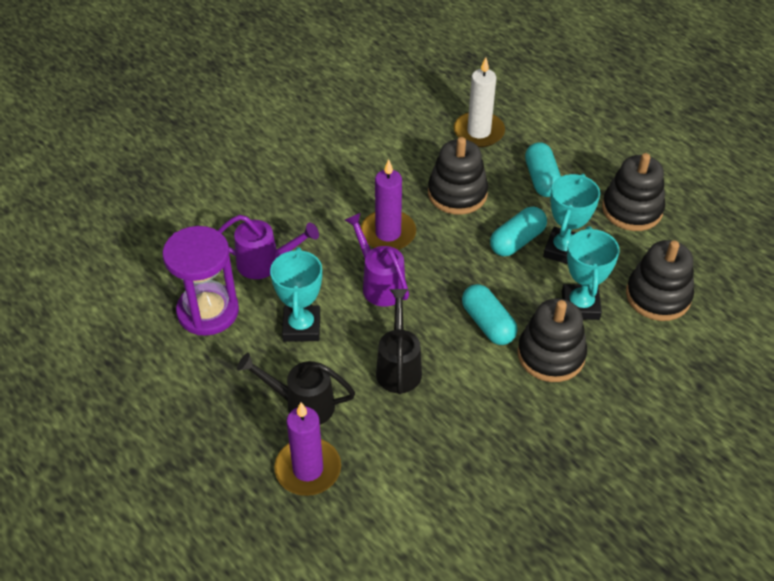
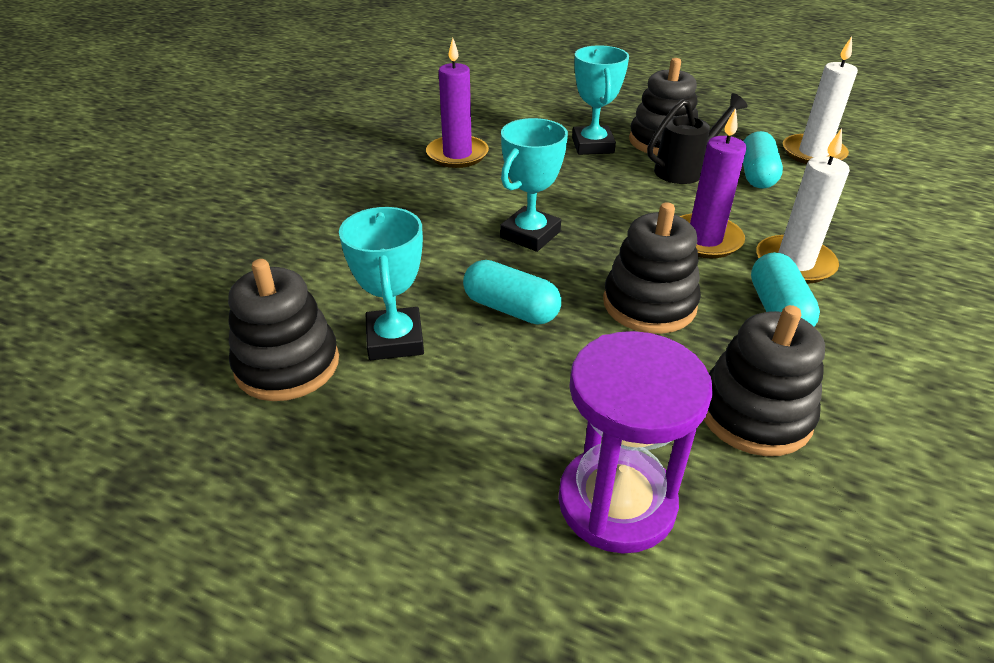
black watering can: 2 -> 1
purple watering can: 2 -> 0
white candle: 1 -> 2

